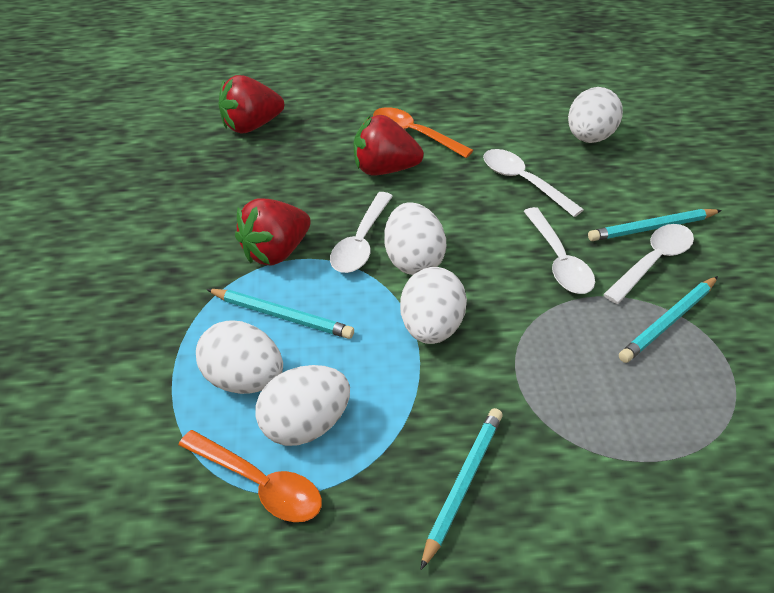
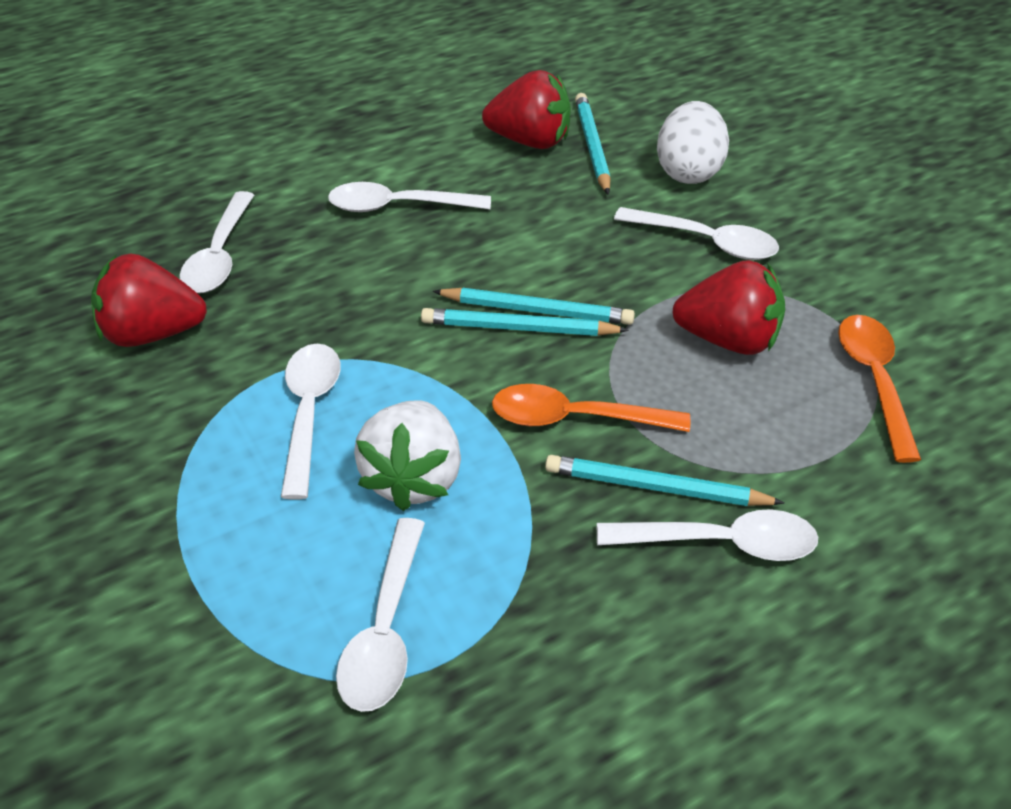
white egg: 5 -> 1
white spoon: 4 -> 6
white strawberry: 0 -> 1

